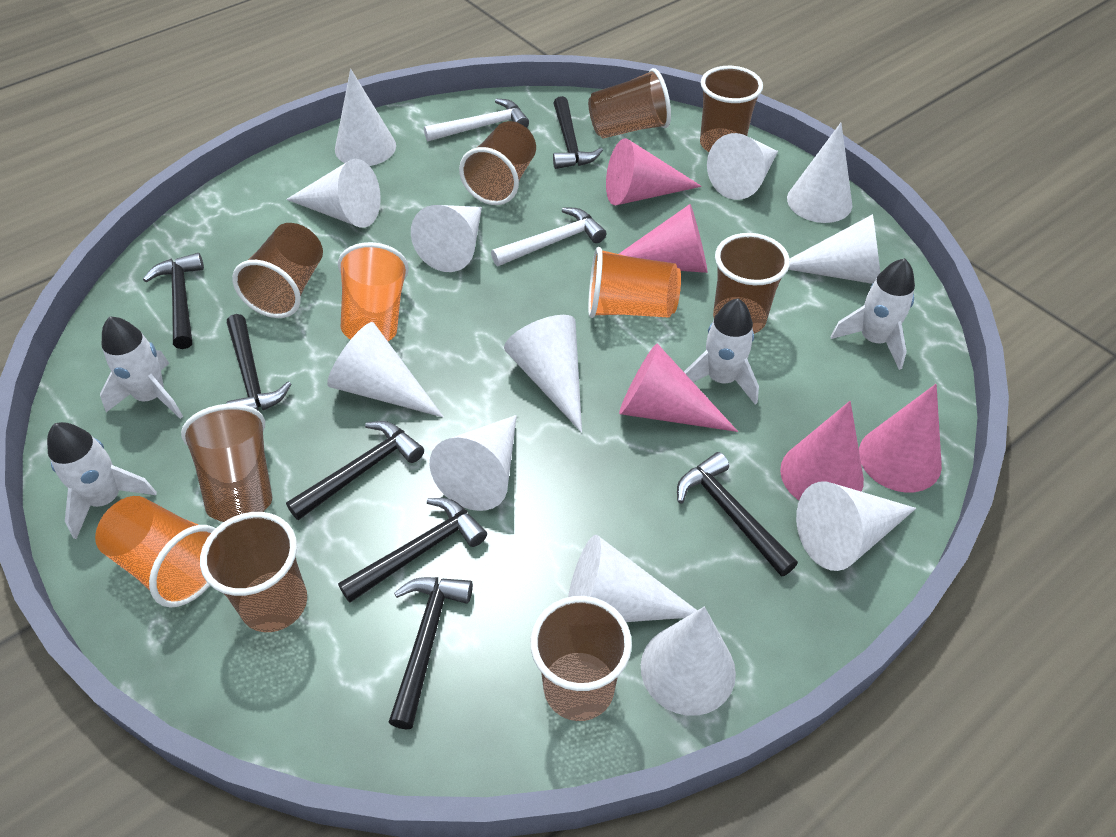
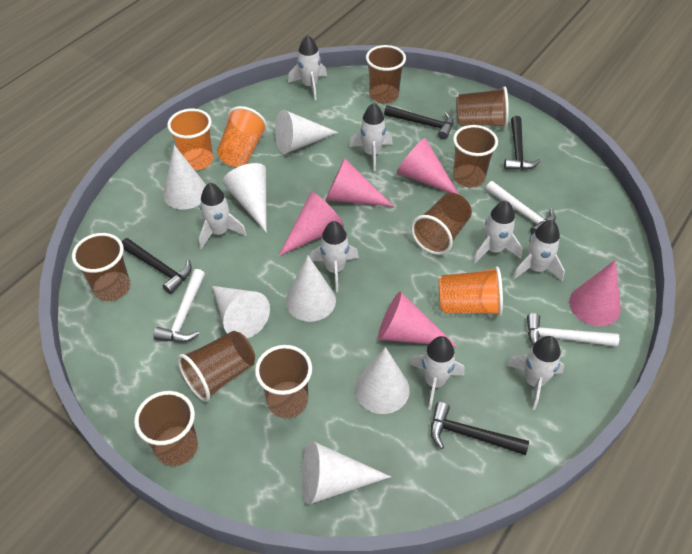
black hammer: 7 -> 4
white cone: 12 -> 7
white hammer: 2 -> 3
white rocket: 4 -> 8

